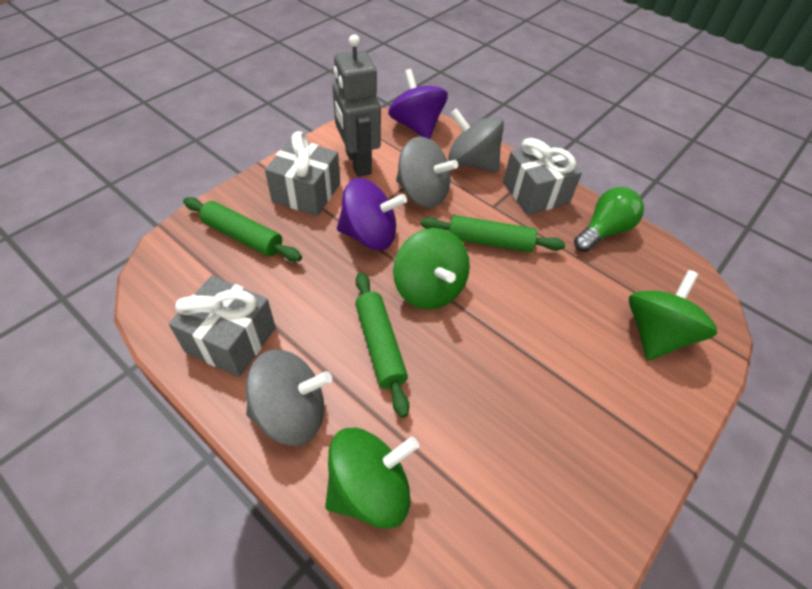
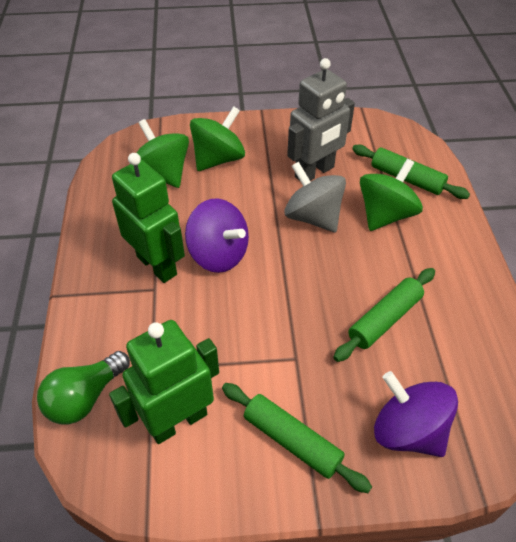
green robot: 0 -> 2
grey gift: 3 -> 0
grey spinning top: 3 -> 1

